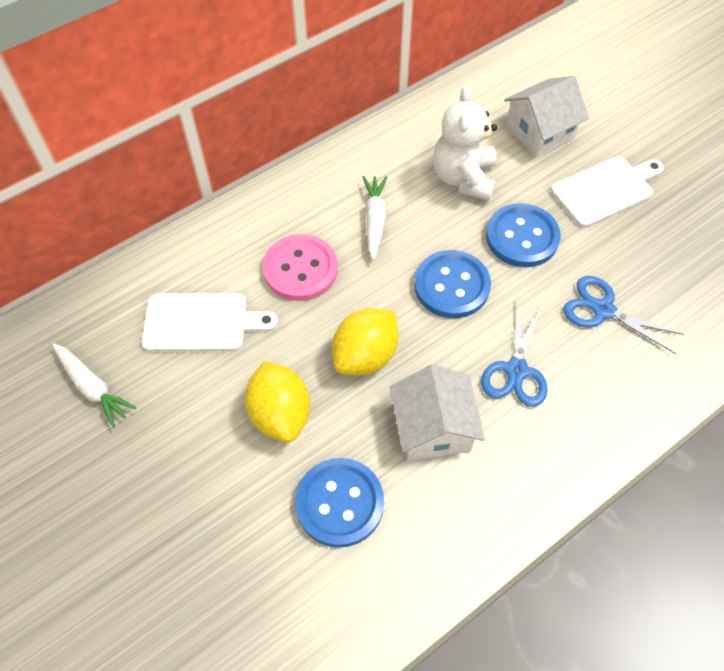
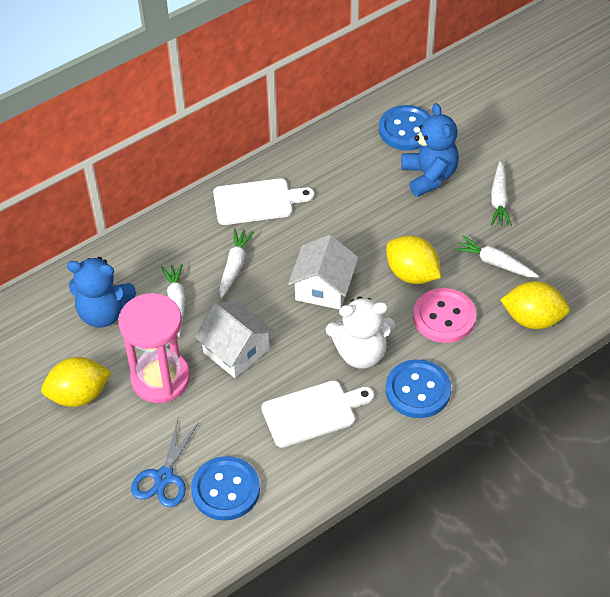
blue scissors: 2 -> 1
blue teddy bear: 0 -> 2
pink hourglass: 0 -> 1
white carrot: 2 -> 4
yellow lemon: 2 -> 3

